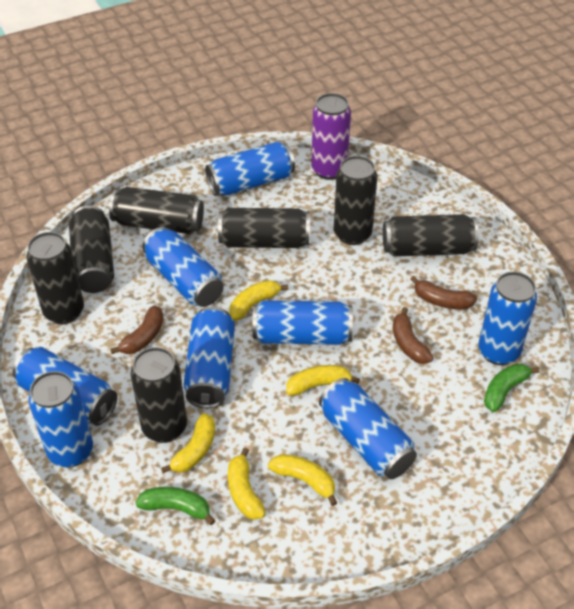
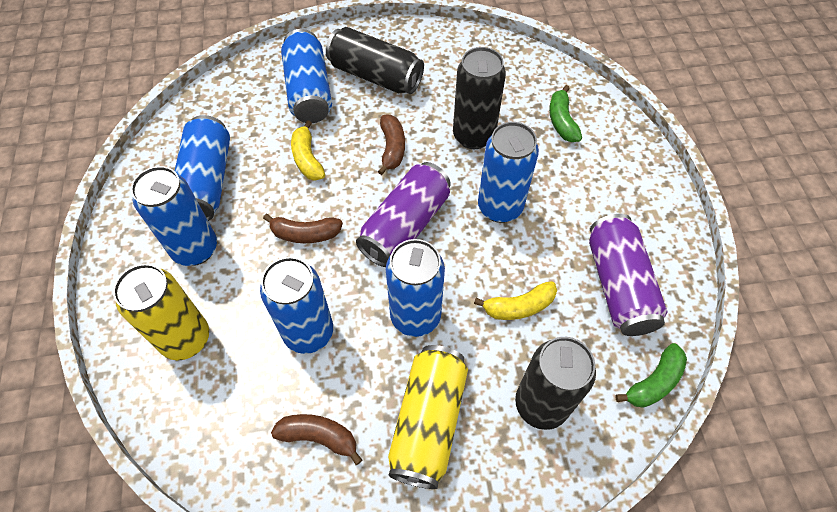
black can: 7 -> 3
blue can: 8 -> 6
purple can: 1 -> 2
yellow banana: 5 -> 2
yellow can: 0 -> 2

